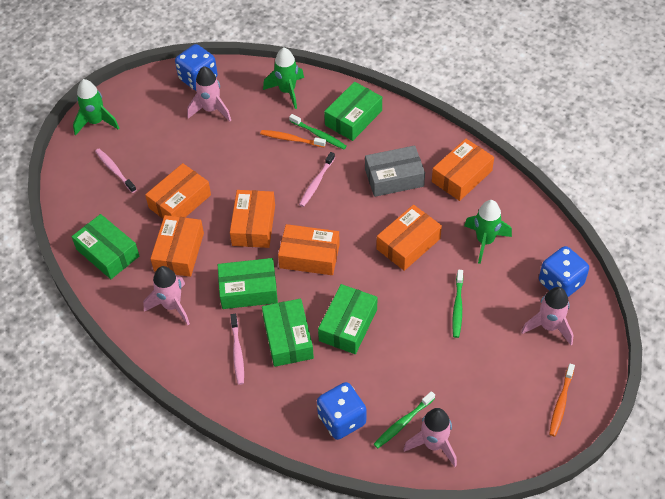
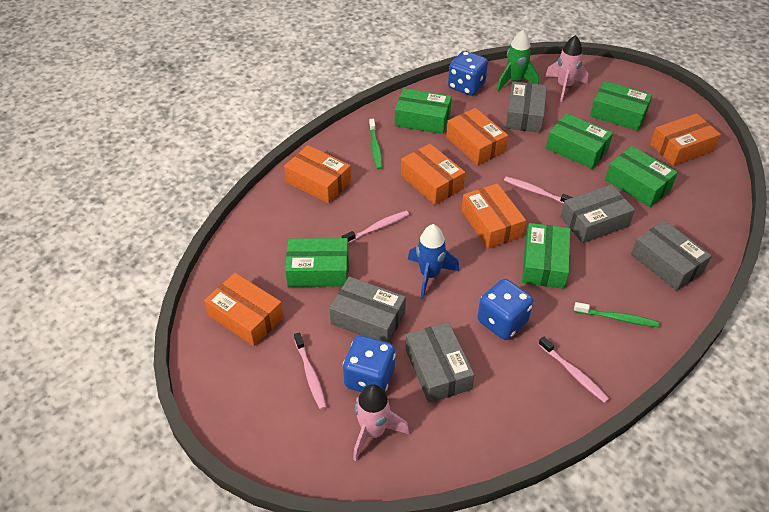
blue rocket: 0 -> 1
green box: 5 -> 6
green rocket: 3 -> 1
green toothbrush: 3 -> 2
grey box: 1 -> 5
orange toothbrush: 2 -> 0
pink rocket: 4 -> 2
pink toothbrush: 3 -> 4

